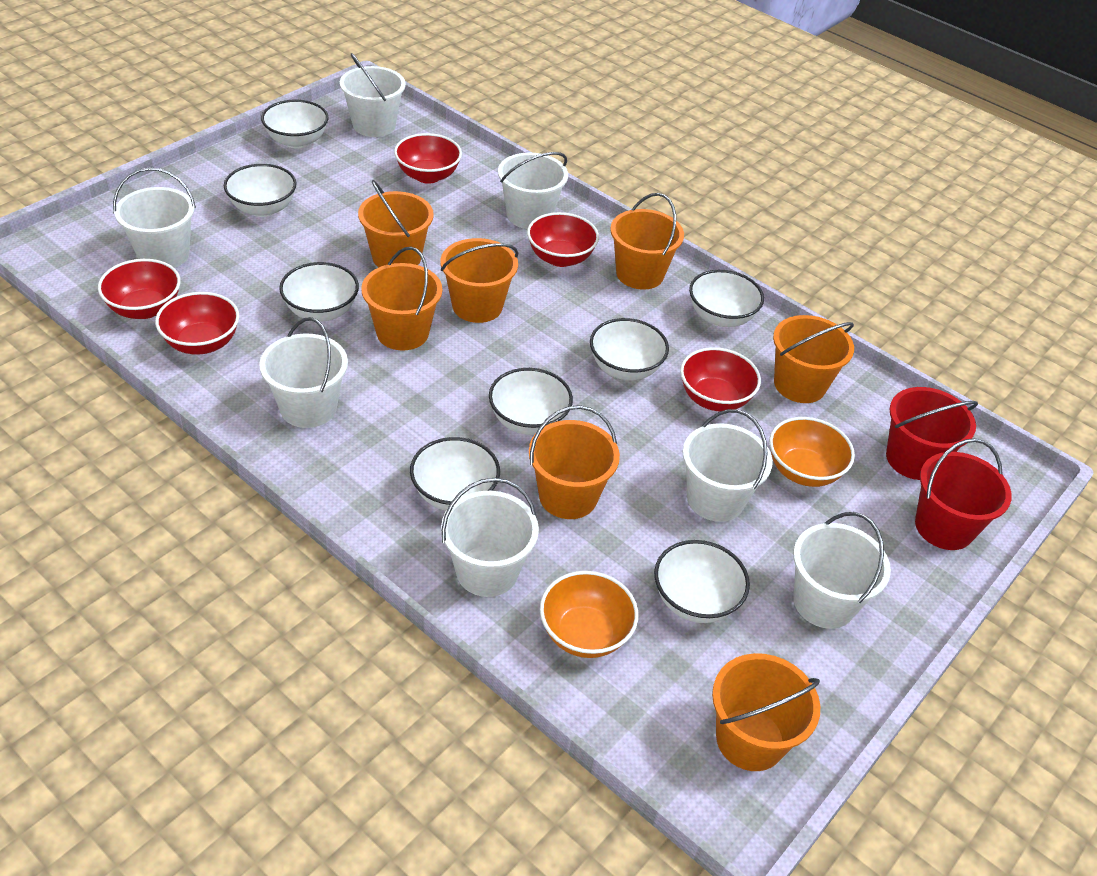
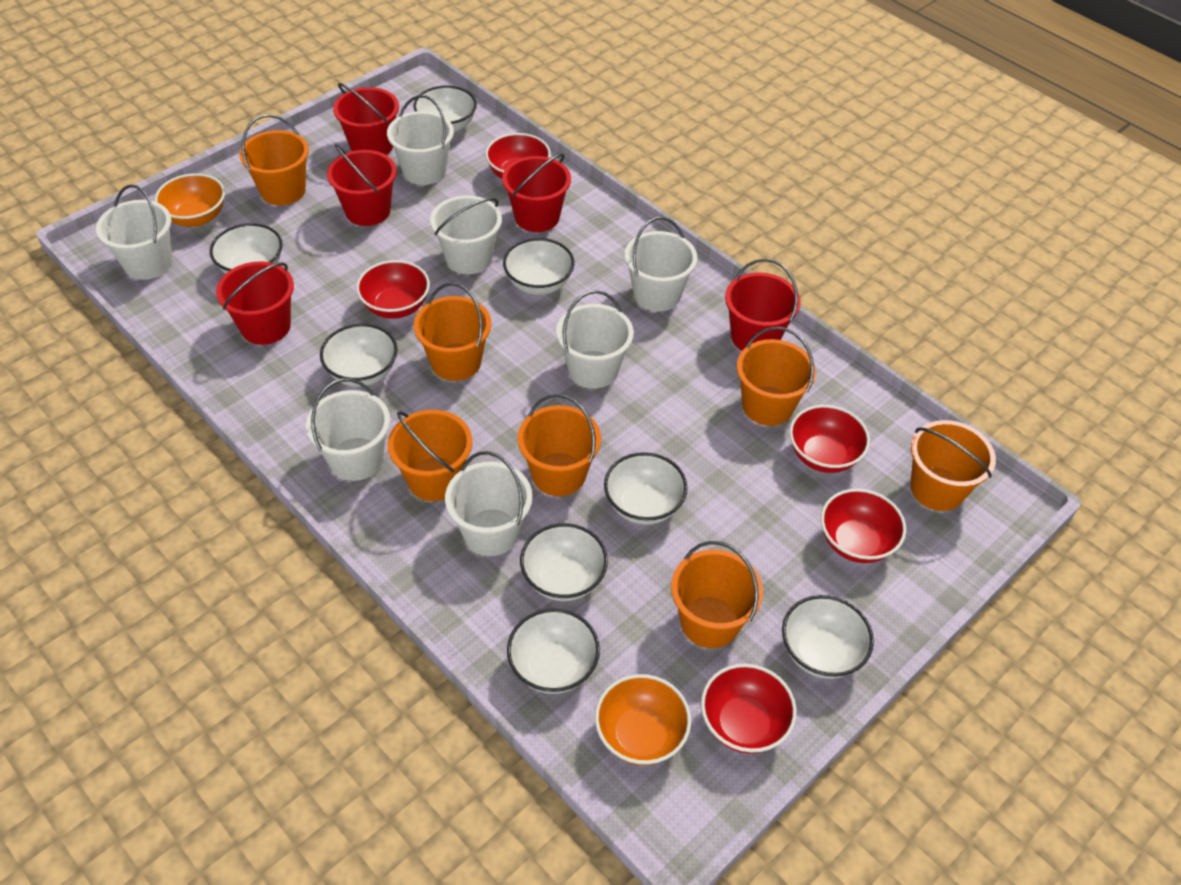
red bucket: 2 -> 5

